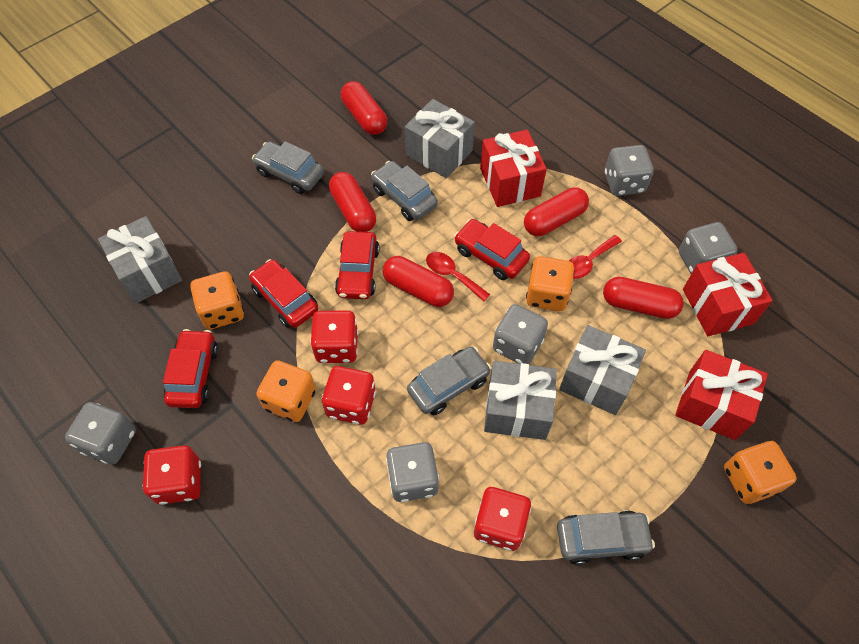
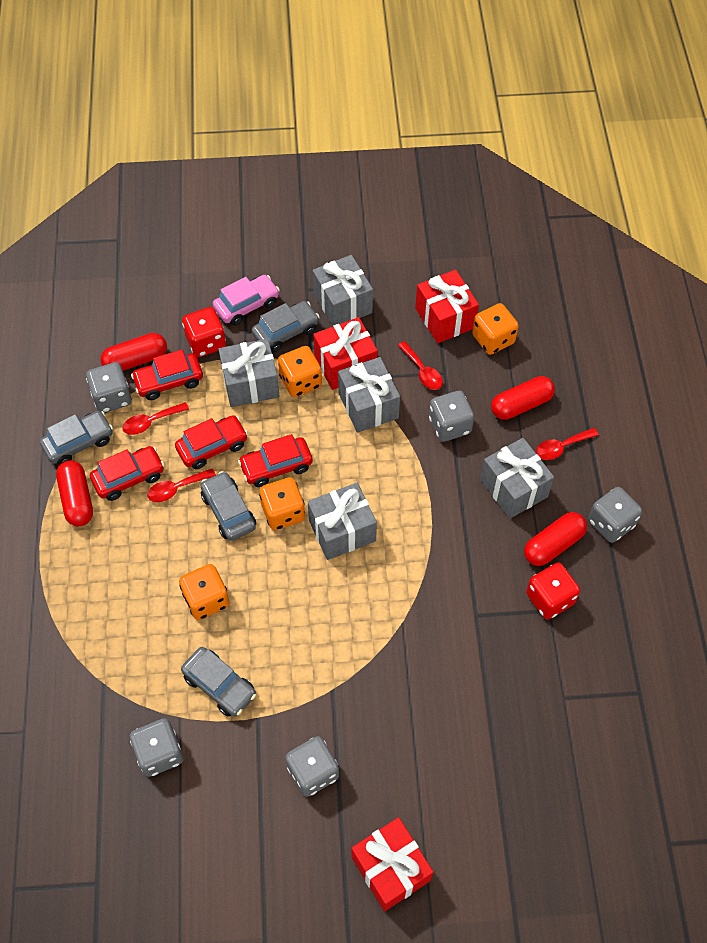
grey gift: 4 -> 5
pink car: 0 -> 1
red capsule: 5 -> 4
red dice: 4 -> 2
red spoon: 2 -> 4

